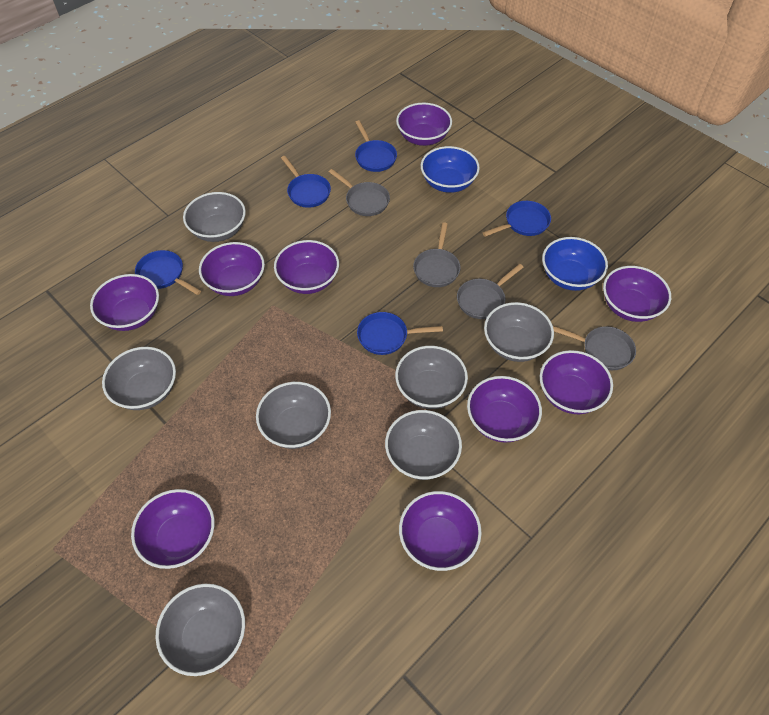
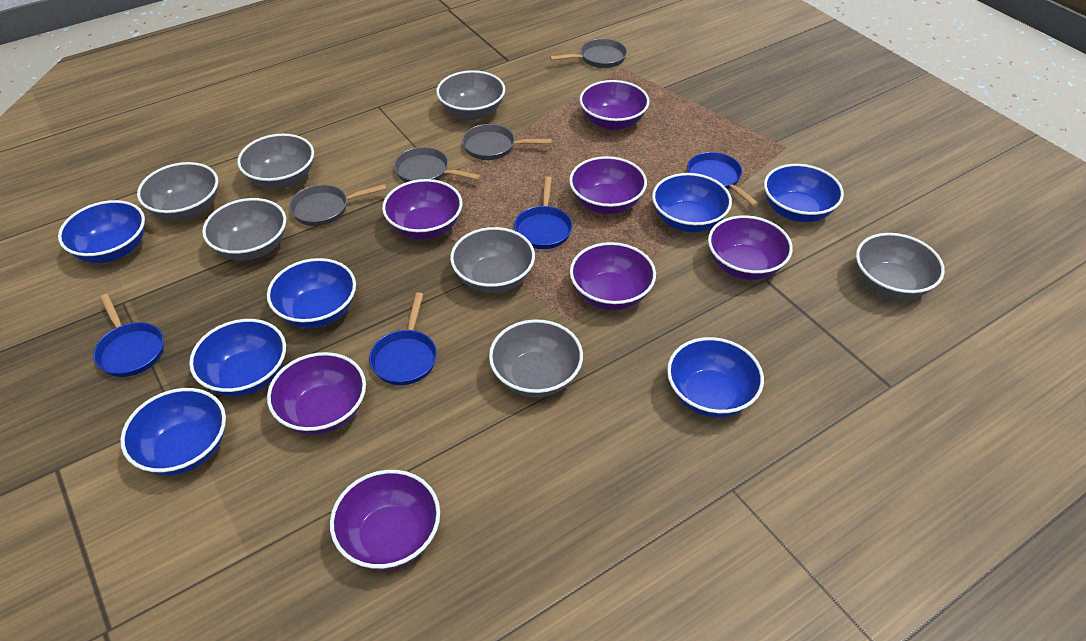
blue bowl: 2 -> 7
blue pan: 5 -> 4
purple bowl: 9 -> 7

